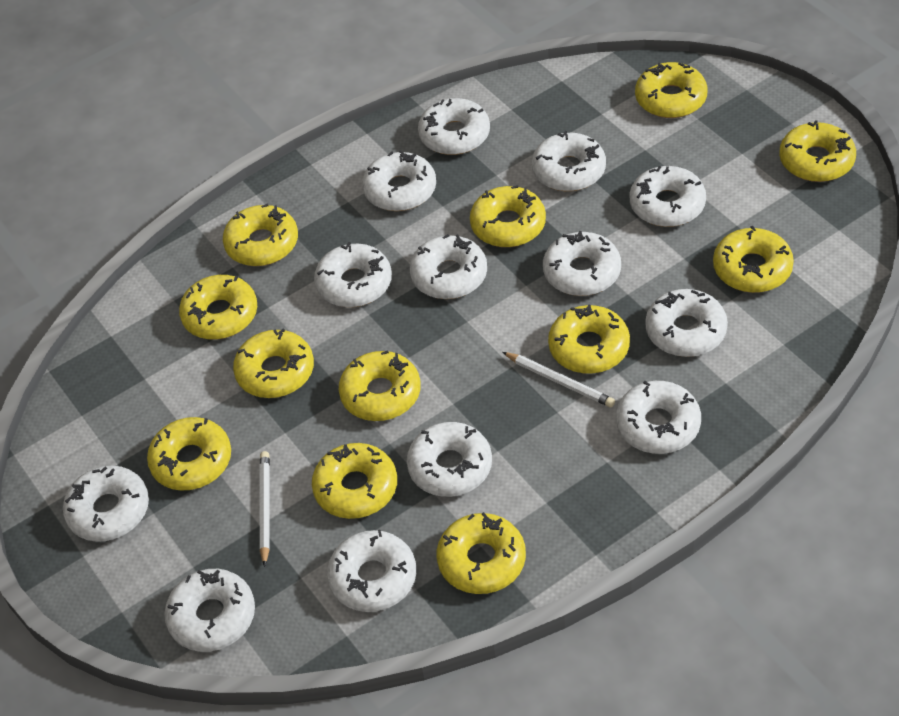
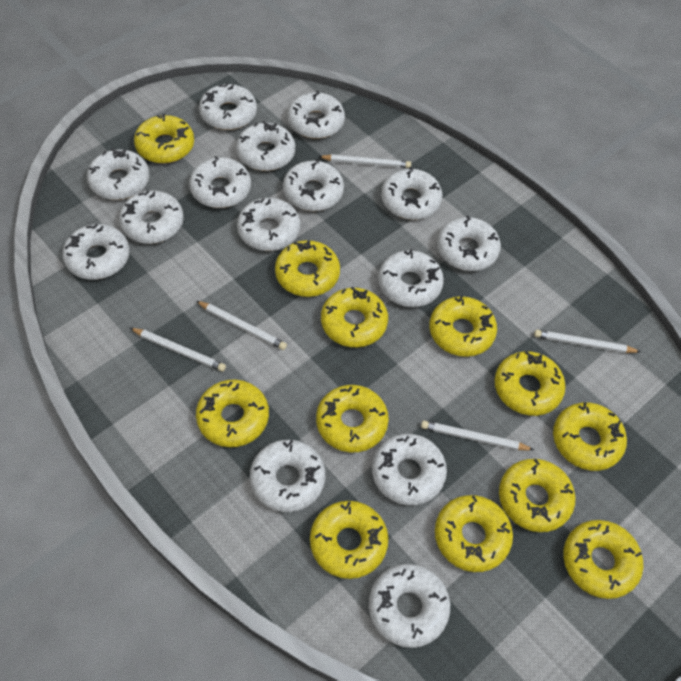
white donut: 13 -> 15
white pencil: 2 -> 5

